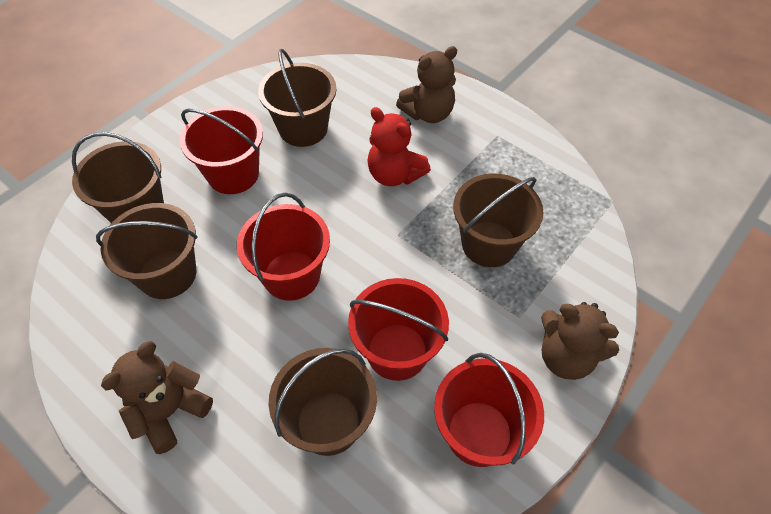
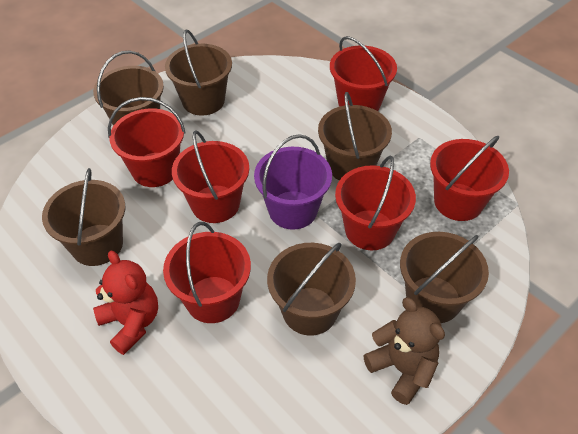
brown bucket: 5 -> 6
brown teddy bear: 3 -> 1
purple bucket: 0 -> 1
red bucket: 4 -> 6

